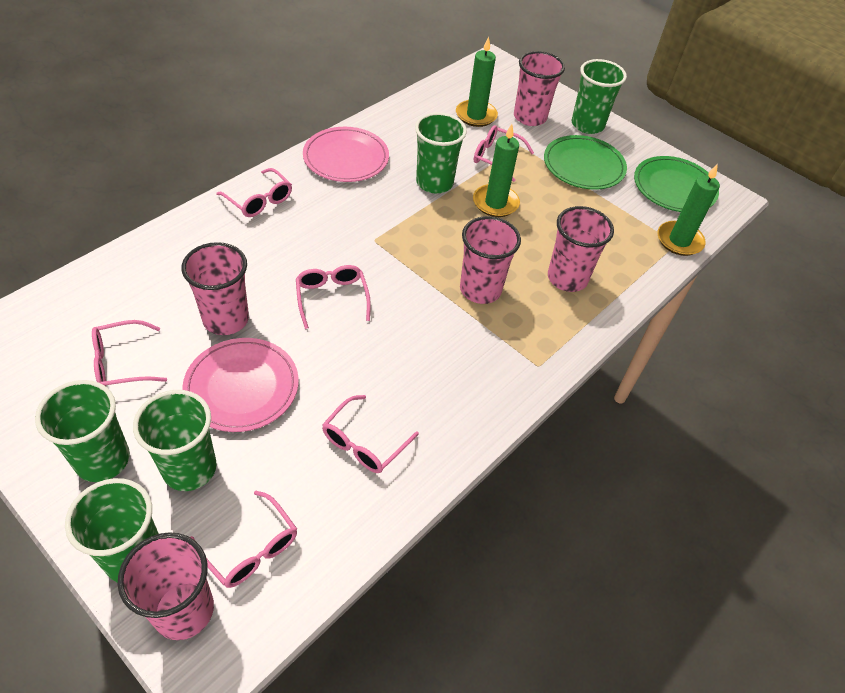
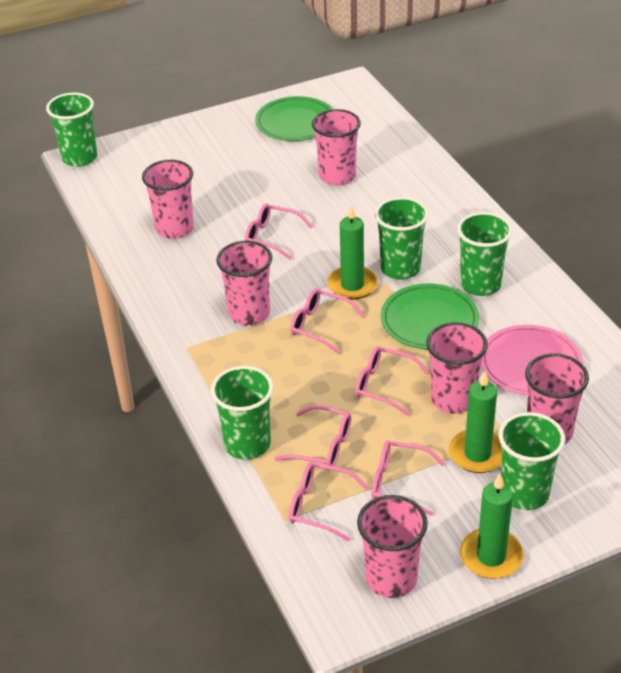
pink cup: 5 -> 6
pink plate: 2 -> 1

